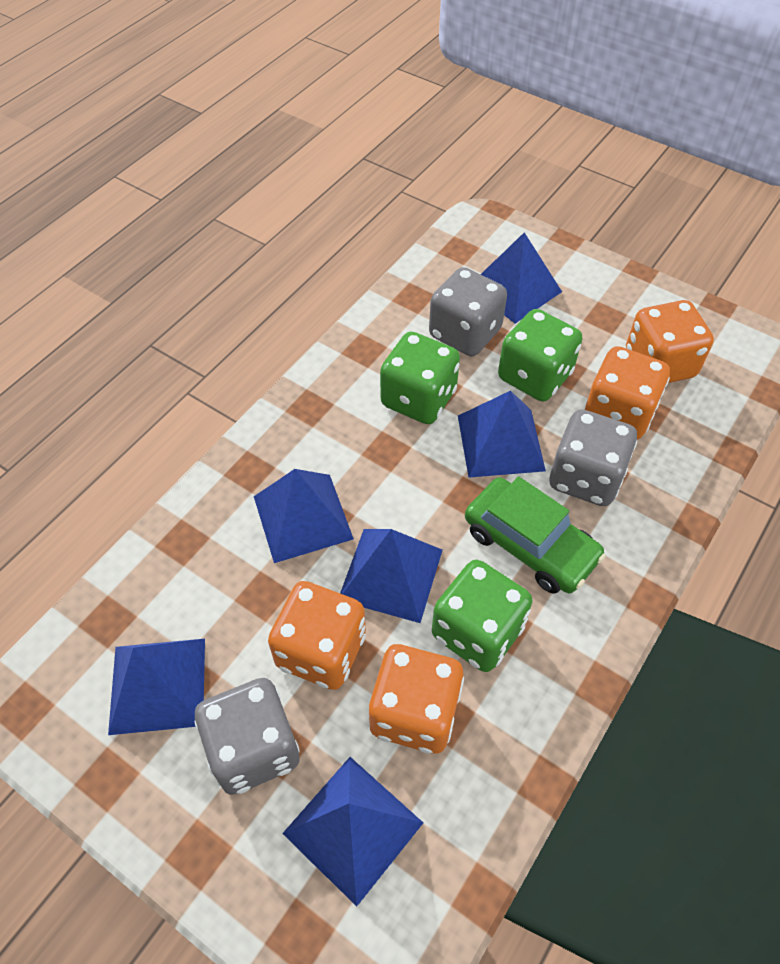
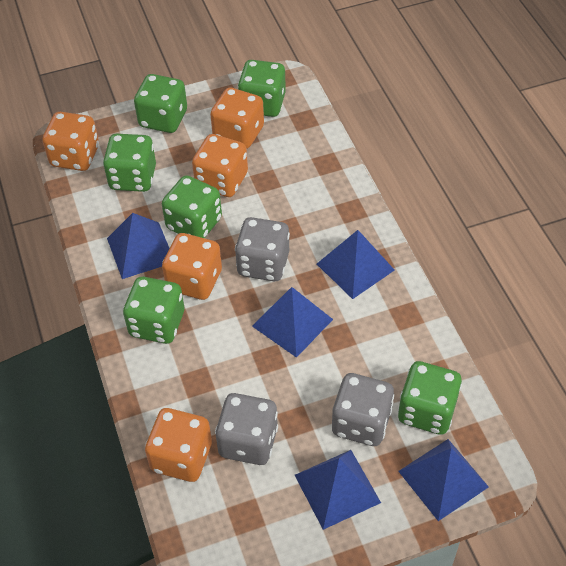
blue pyramid: 6 -> 5
green car: 1 -> 0
green dice: 3 -> 6
orange dice: 4 -> 5

